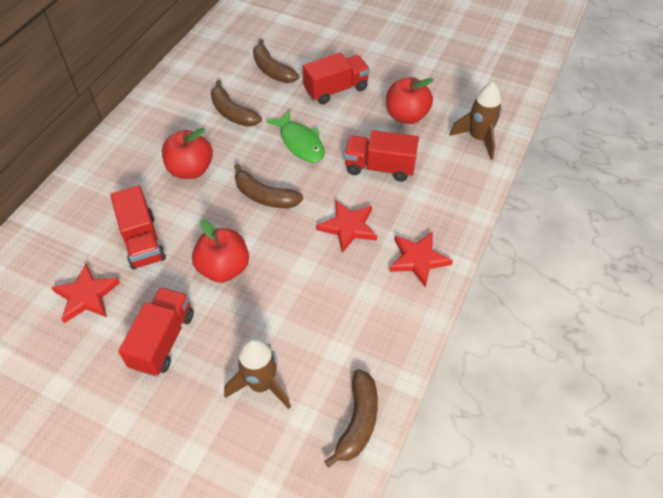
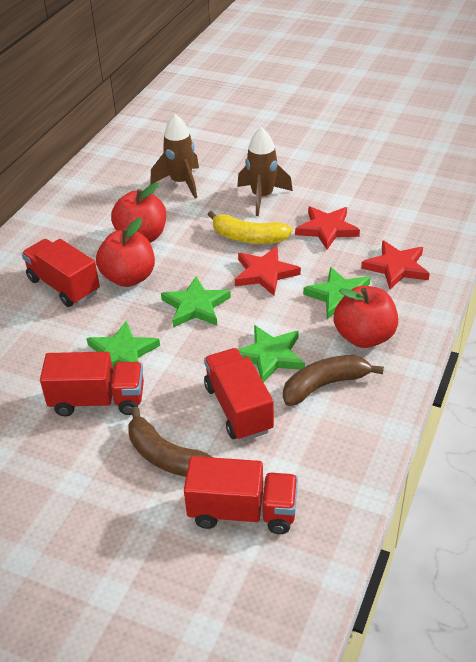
brown banana: 4 -> 2
green fish: 1 -> 0
green star: 0 -> 4
yellow banana: 0 -> 1

